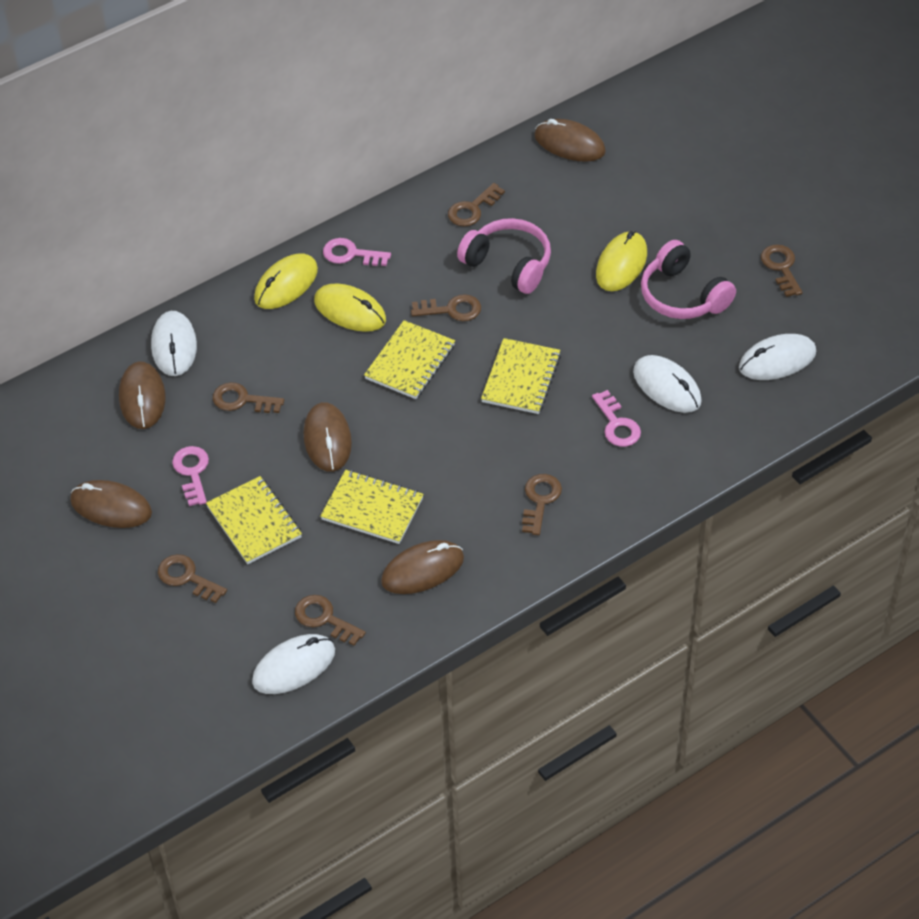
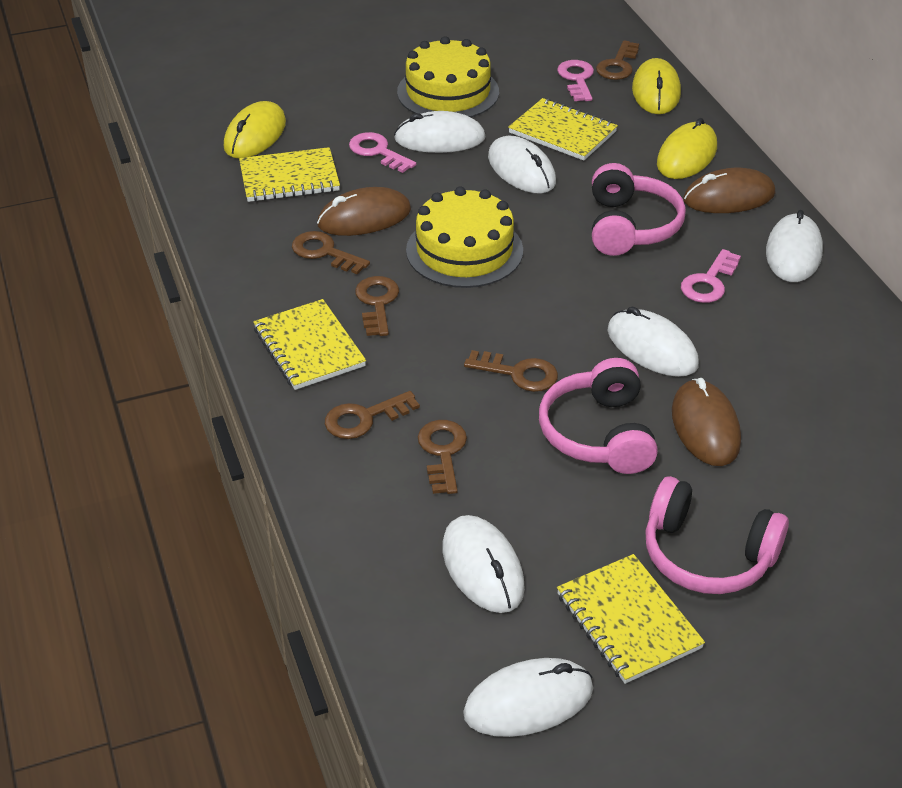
brown key: 7 -> 6
brown mouse: 5 -> 3
pink headphones: 2 -> 3
white mouse: 4 -> 6
yellow cake: 0 -> 2

